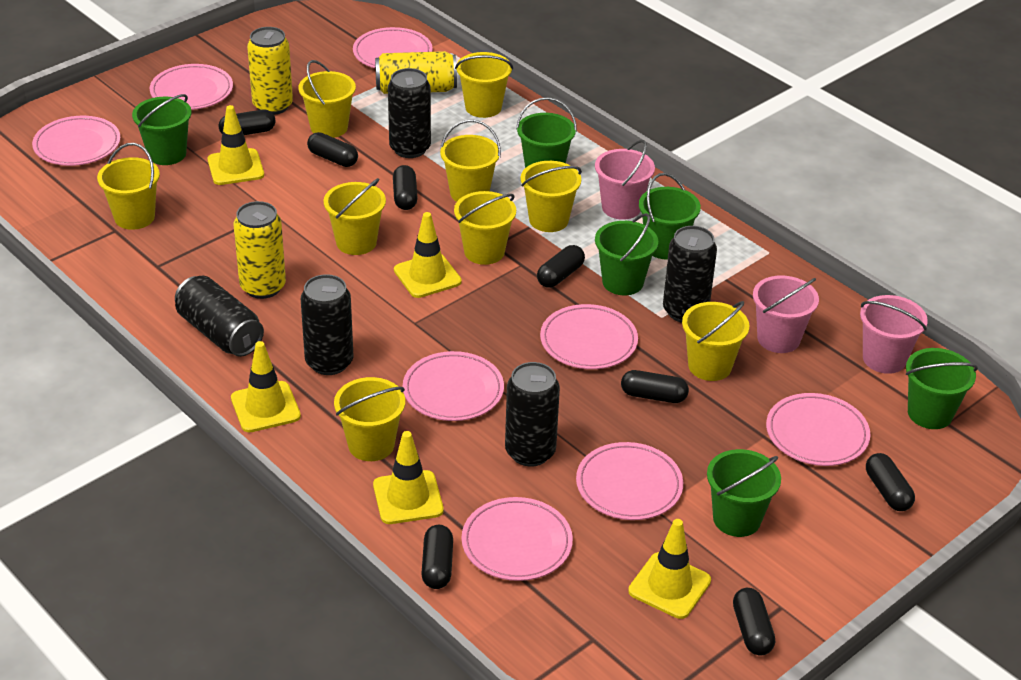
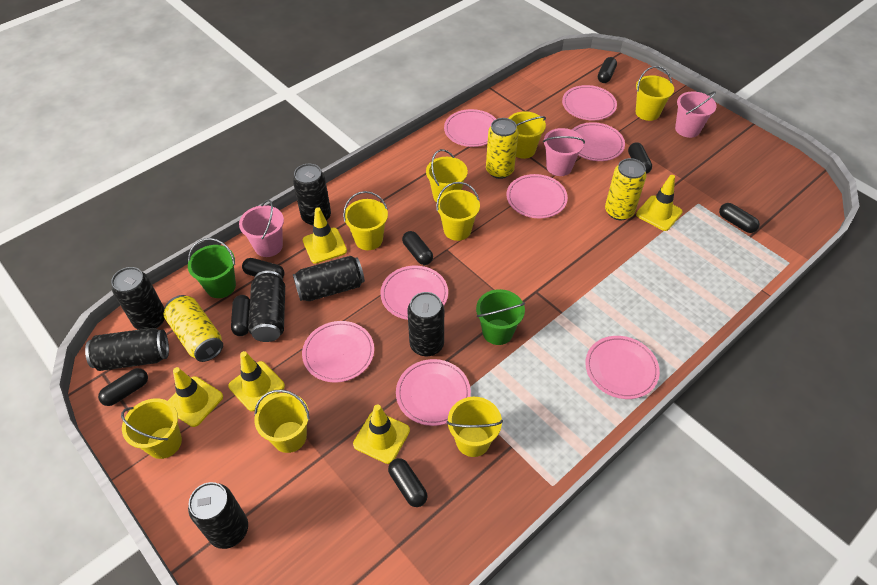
black can: 5 -> 7
green bucket: 6 -> 2
yellow bucket: 9 -> 8

